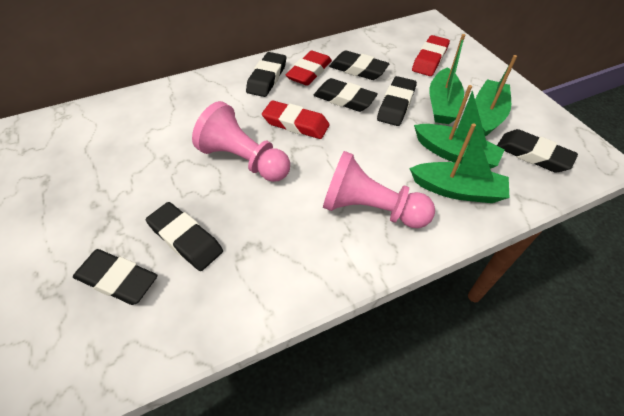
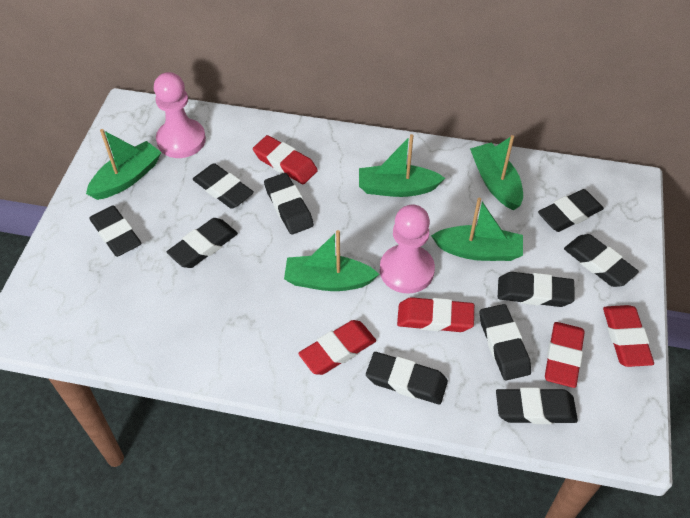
black eraser: 7 -> 10
green boat: 4 -> 5
red eraser: 3 -> 5

